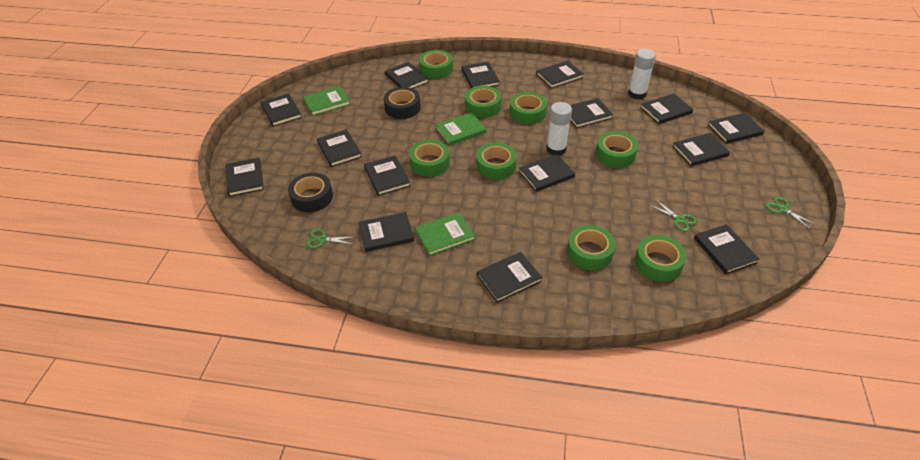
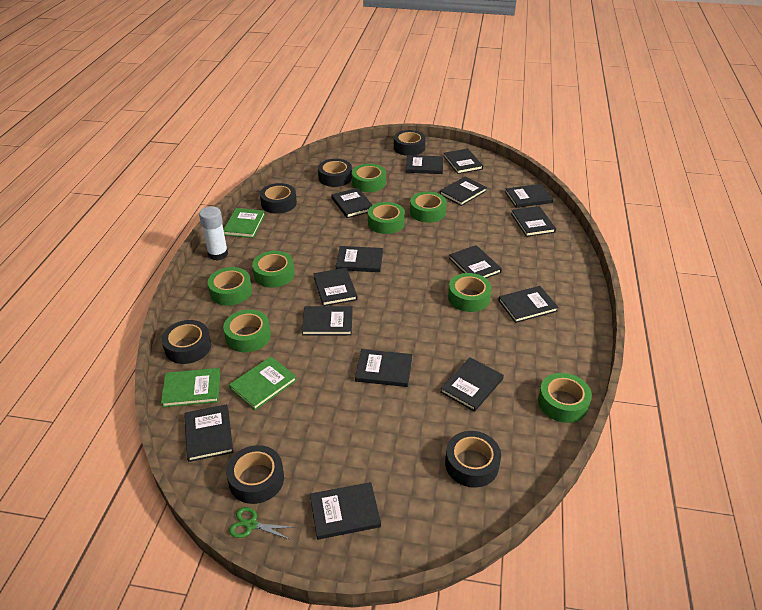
black tape: 2 -> 6
green scissors: 3 -> 1
white glue stick: 2 -> 1

